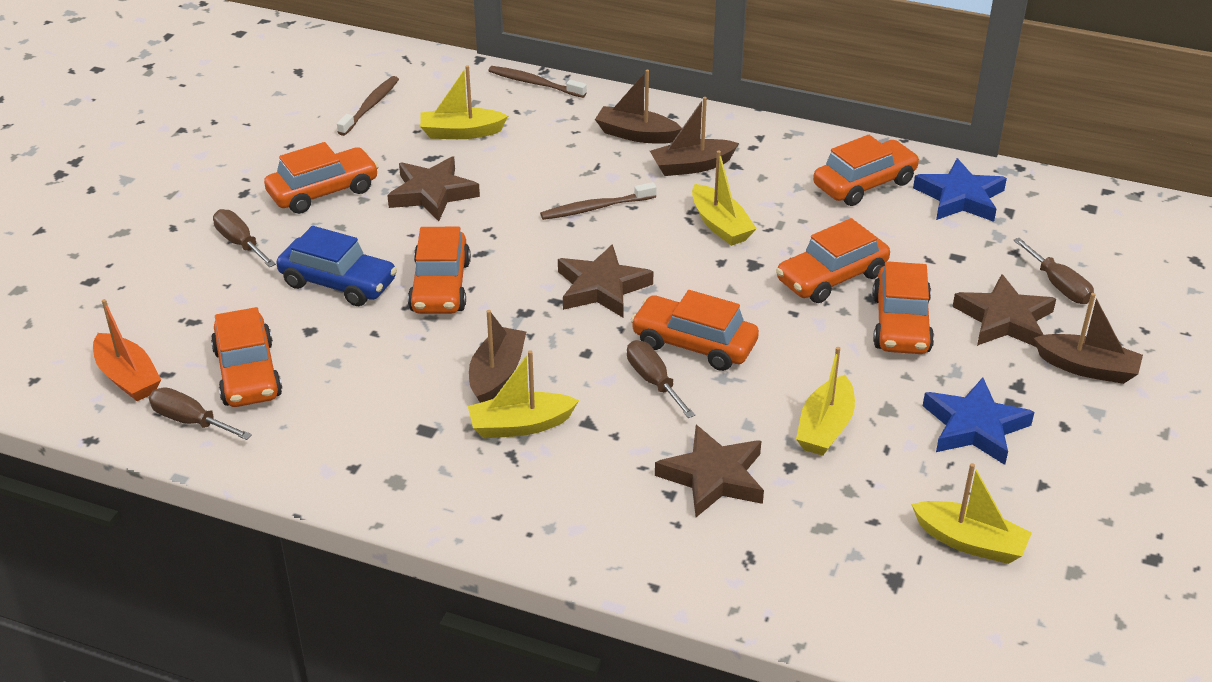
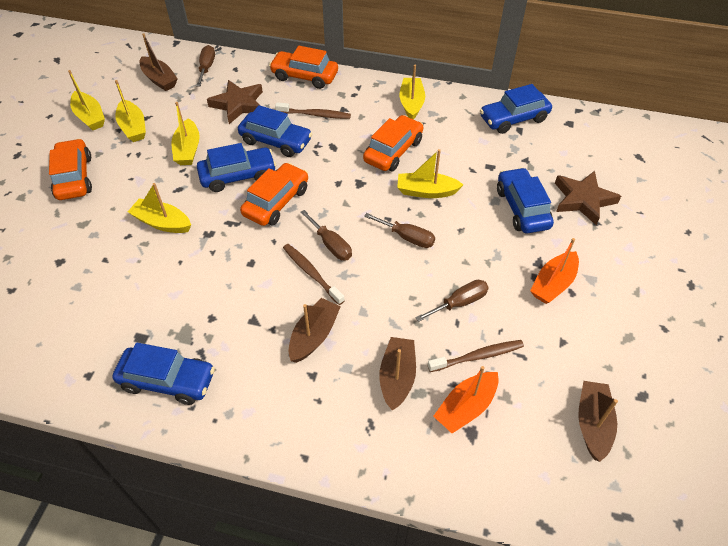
blue car: 1 -> 5
blue star: 2 -> 0
brown star: 4 -> 2
orange boat: 1 -> 2
orange car: 7 -> 4
yellow boat: 5 -> 6

